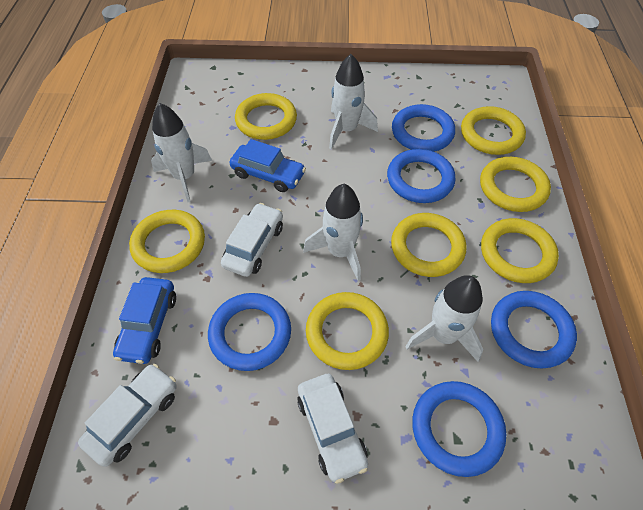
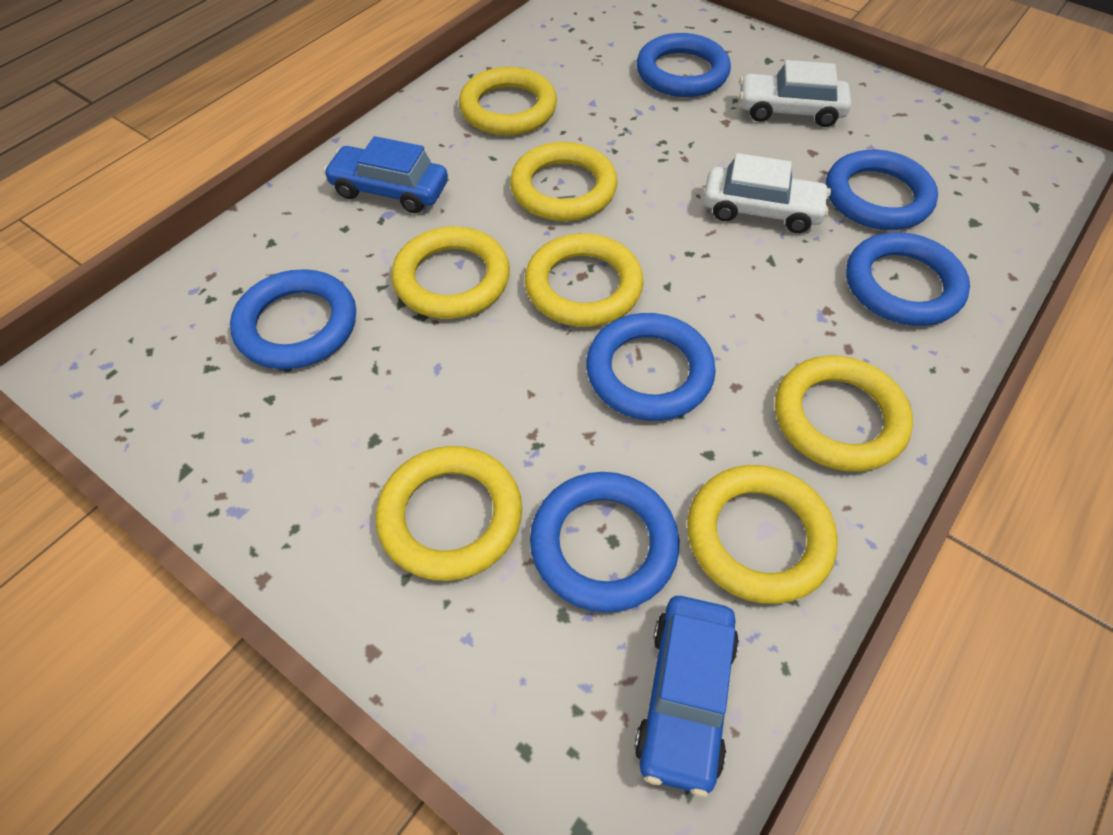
blue ring: 5 -> 6
white car: 3 -> 2
white rocket: 4 -> 0

